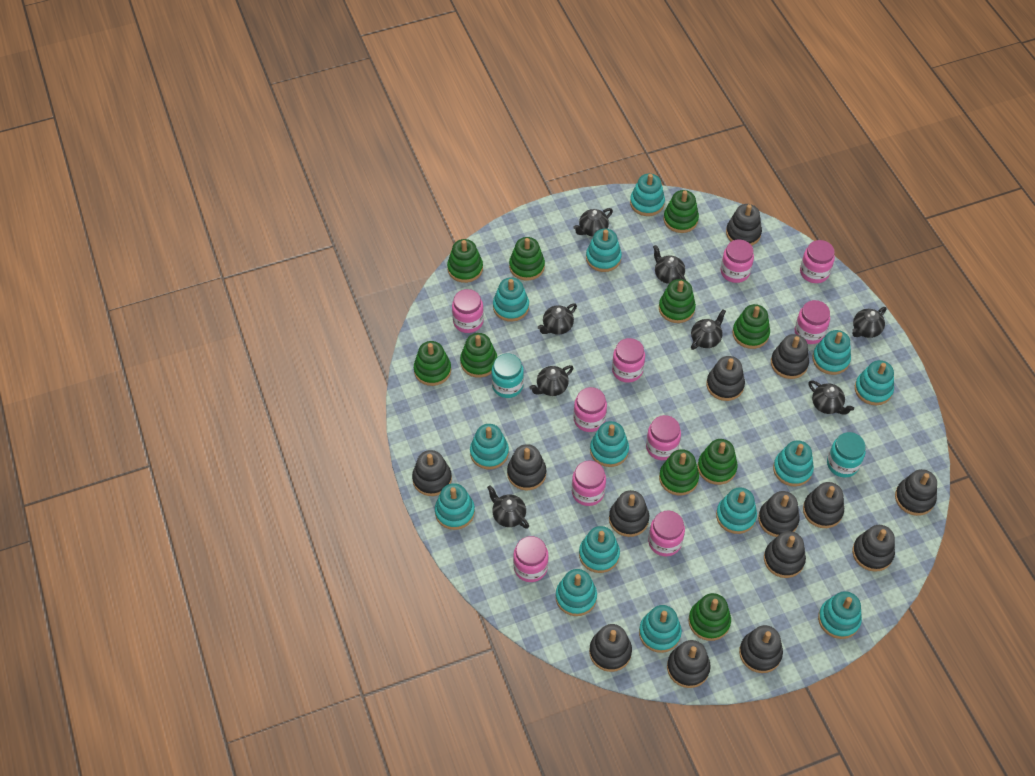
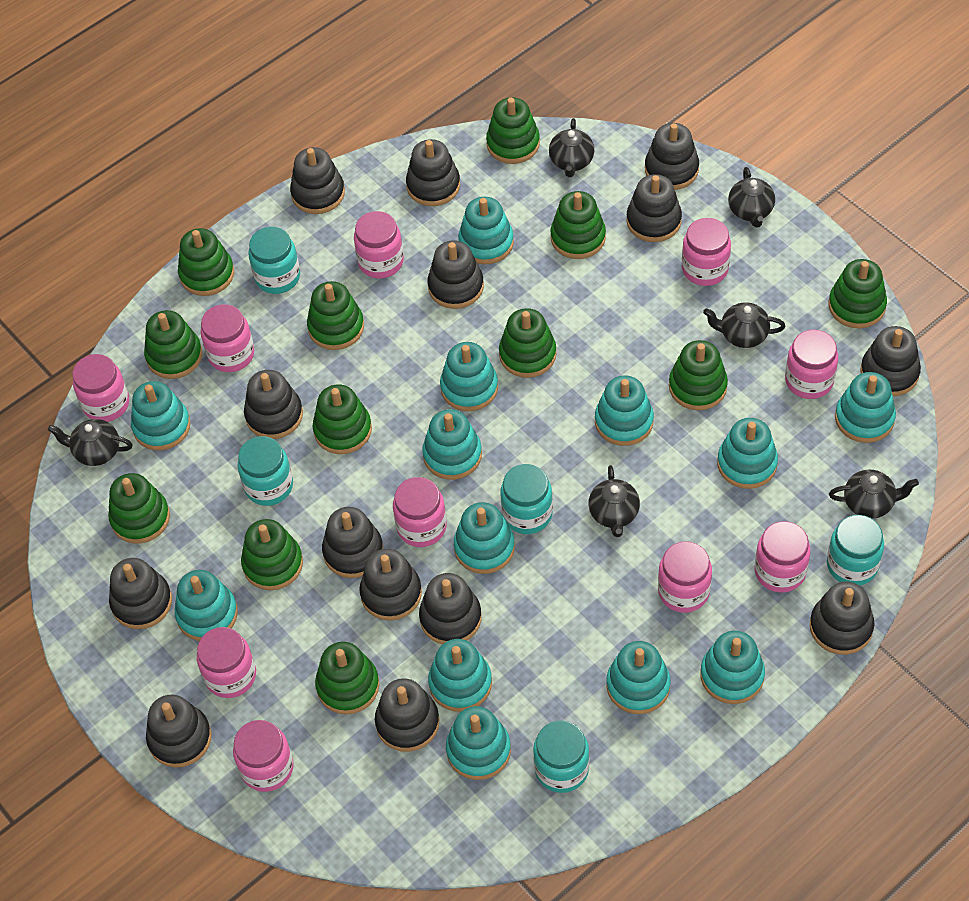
black teapot: 8 -> 6
green stacking toy: 10 -> 12
turquoise jar: 2 -> 5
turquoise stacking toy: 14 -> 13

